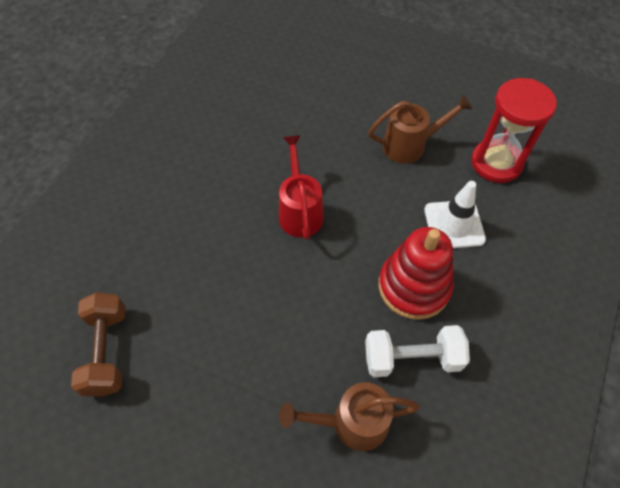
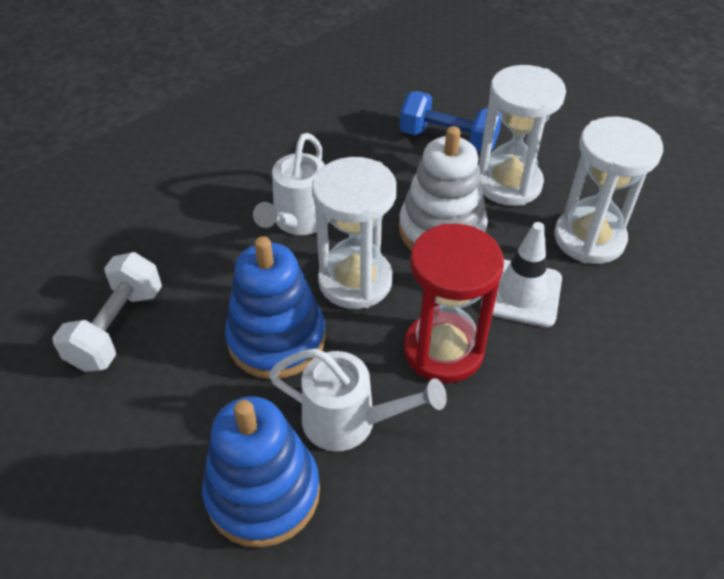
blue dumbbell: 0 -> 1
blue stacking toy: 0 -> 2
brown dumbbell: 1 -> 0
brown watering can: 2 -> 0
red stacking toy: 1 -> 0
red watering can: 1 -> 0
white hourglass: 0 -> 3
white stacking toy: 0 -> 1
white watering can: 0 -> 2

